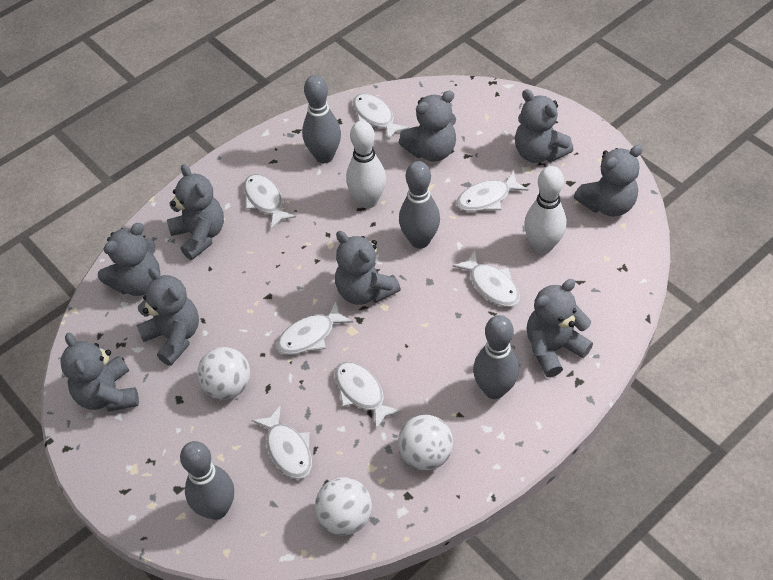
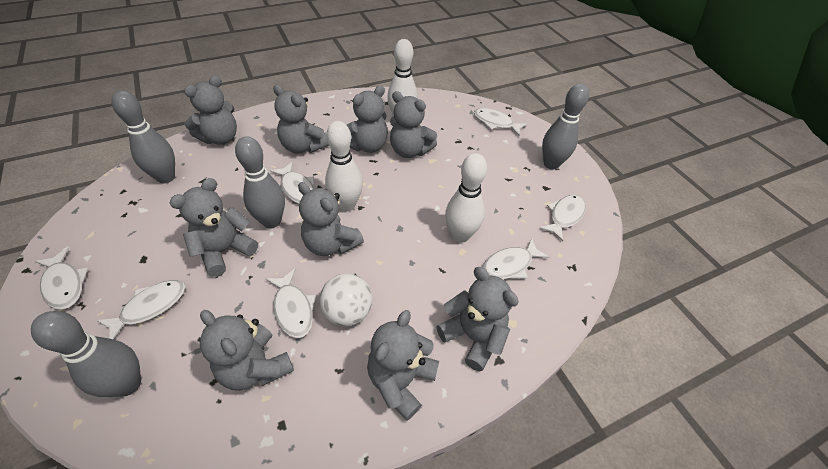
white ball: 3 -> 1
white bowling pin: 2 -> 3

